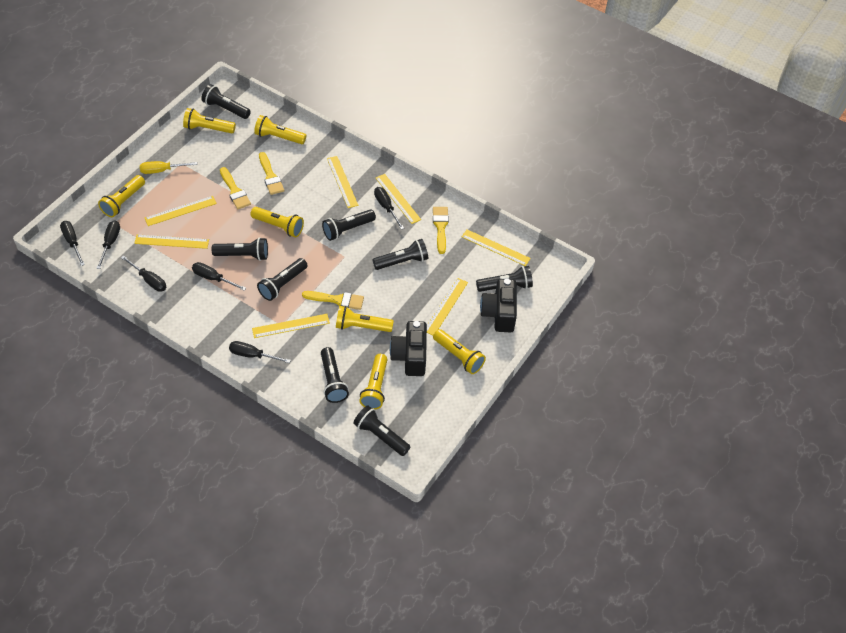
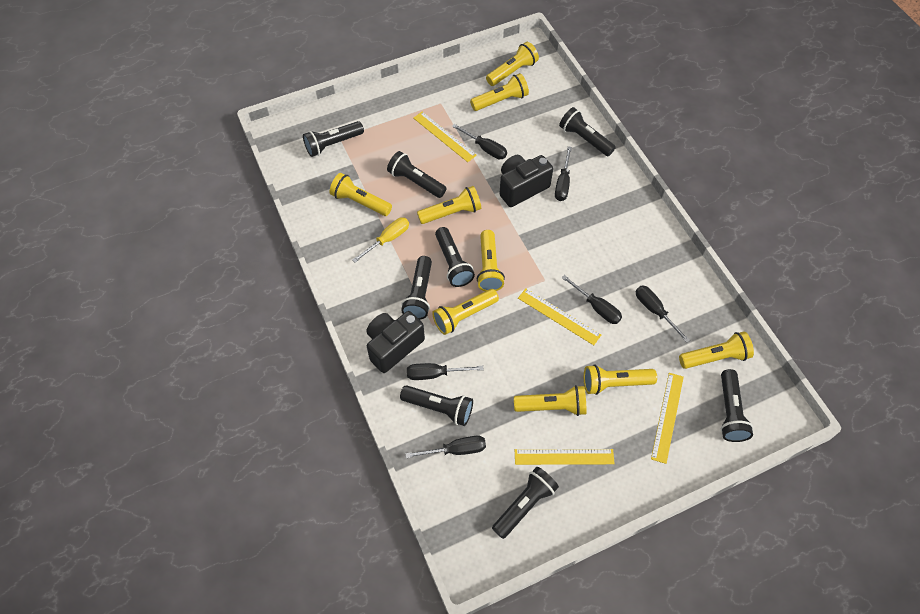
yellow brush: 4 -> 0
yellow flashlight: 7 -> 9
yellow ruler: 7 -> 4

